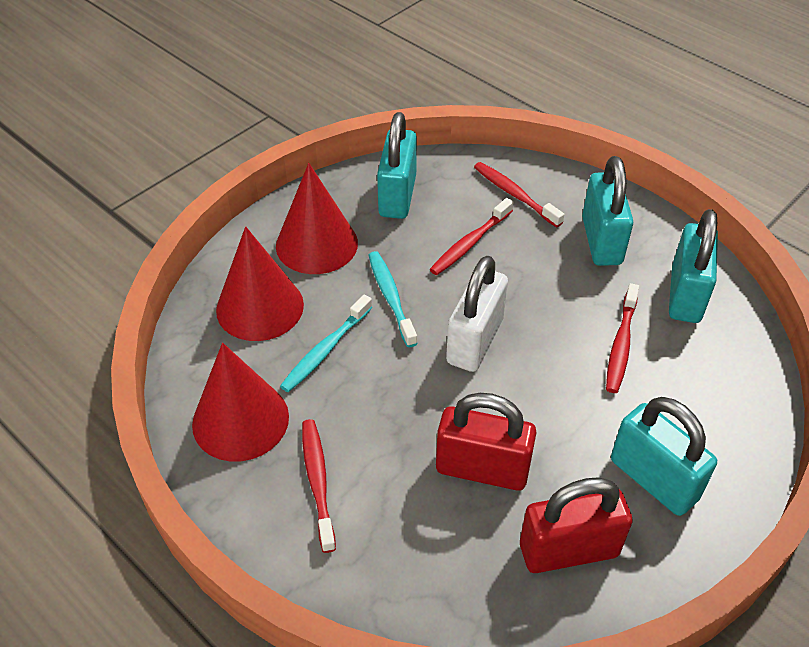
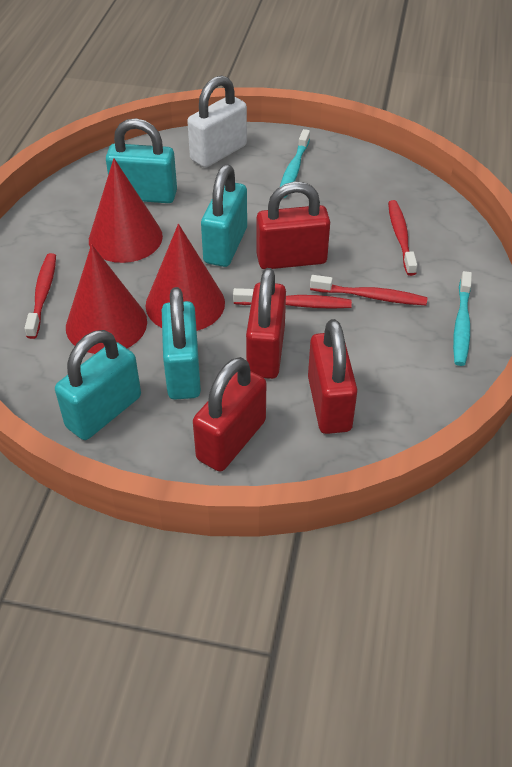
red padlock: 2 -> 4

